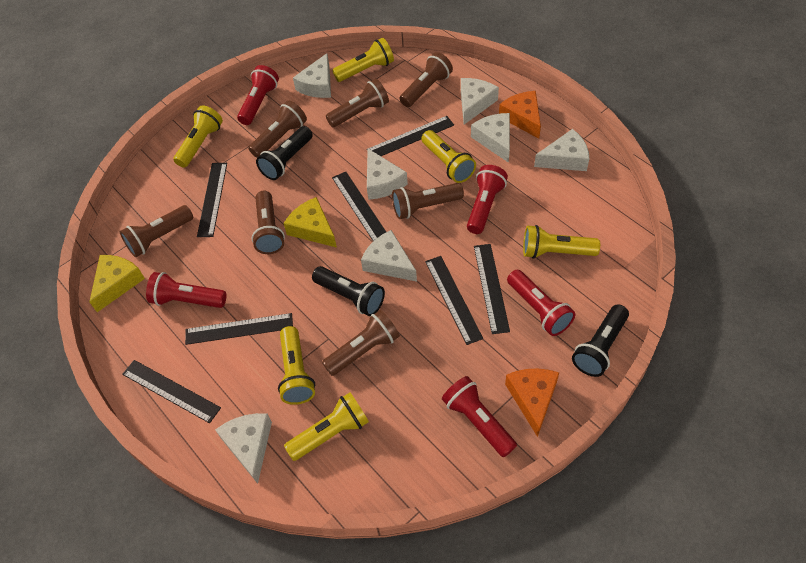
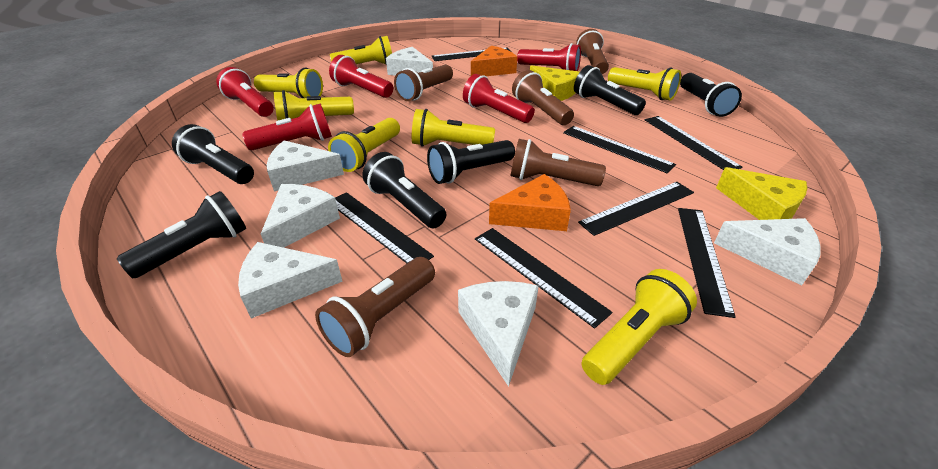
black flashlight: 3 -> 6
brown flashlight: 7 -> 5
white cheese: 7 -> 6
yellow flashlight: 6 -> 7

